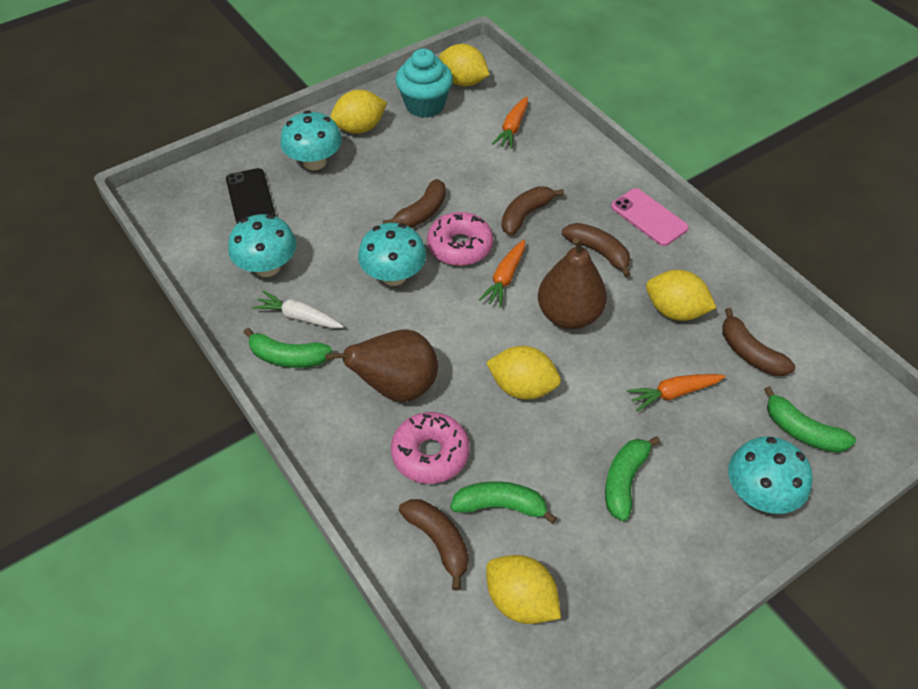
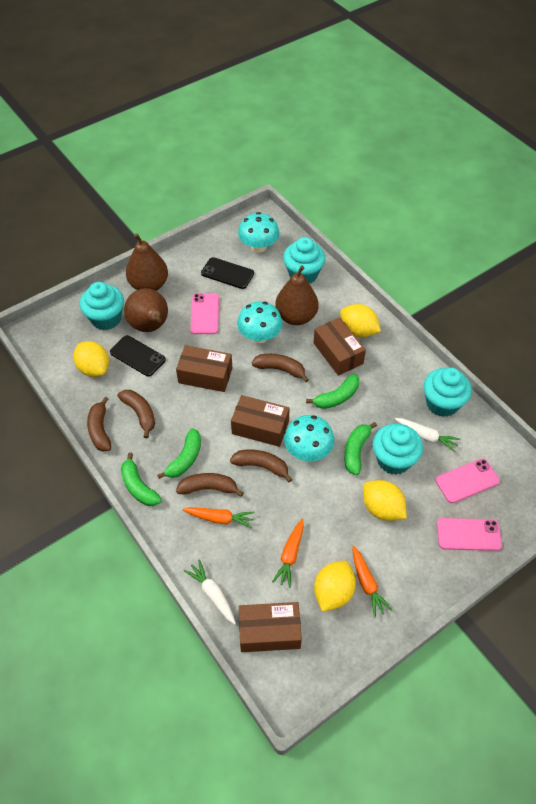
black phone: 1 -> 2
brown box: 0 -> 4
brown pear: 2 -> 3
pink donut: 2 -> 0
pink phone: 1 -> 3
turquoise cupcake: 1 -> 4
turquoise mushroom: 4 -> 3
white carrot: 1 -> 2
yellow lemon: 5 -> 4

